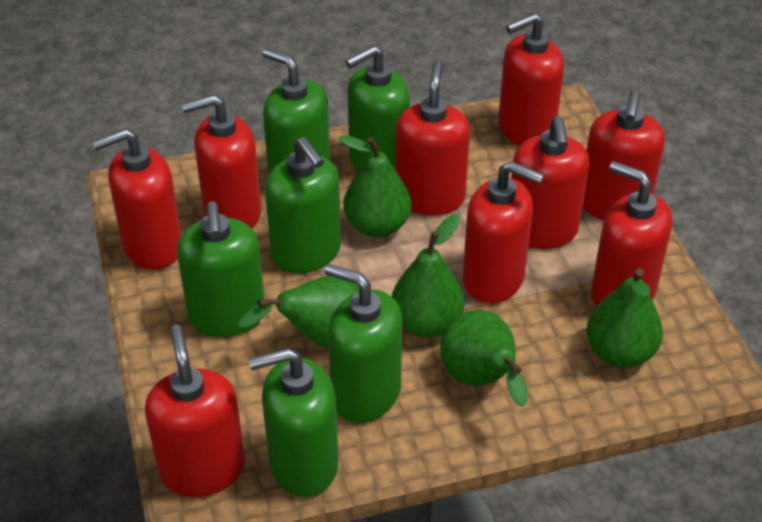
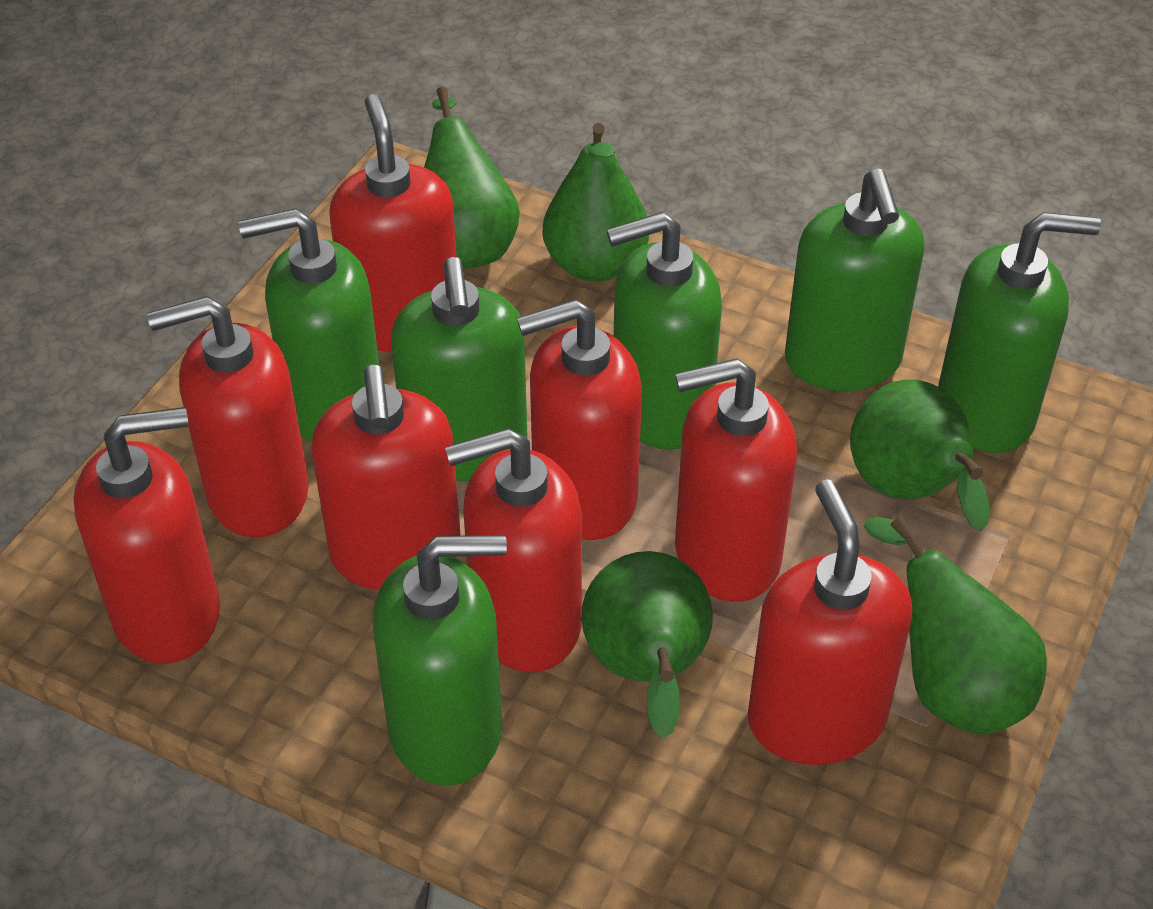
red soap dispenser: 9 -> 8

